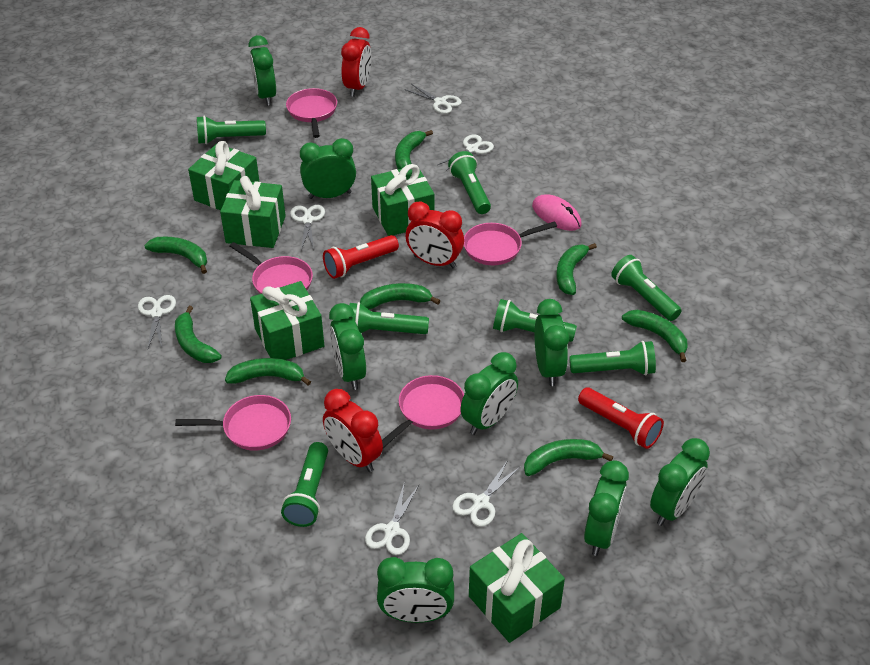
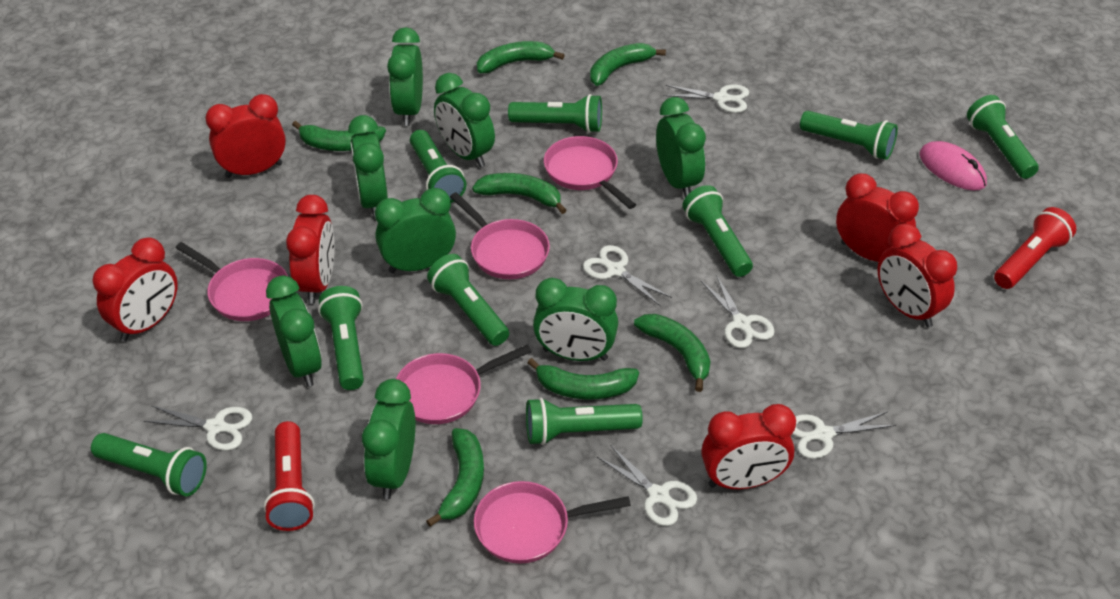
green banana: 8 -> 7
green flashlight: 7 -> 9
green gift: 5 -> 0
red clock: 3 -> 6

